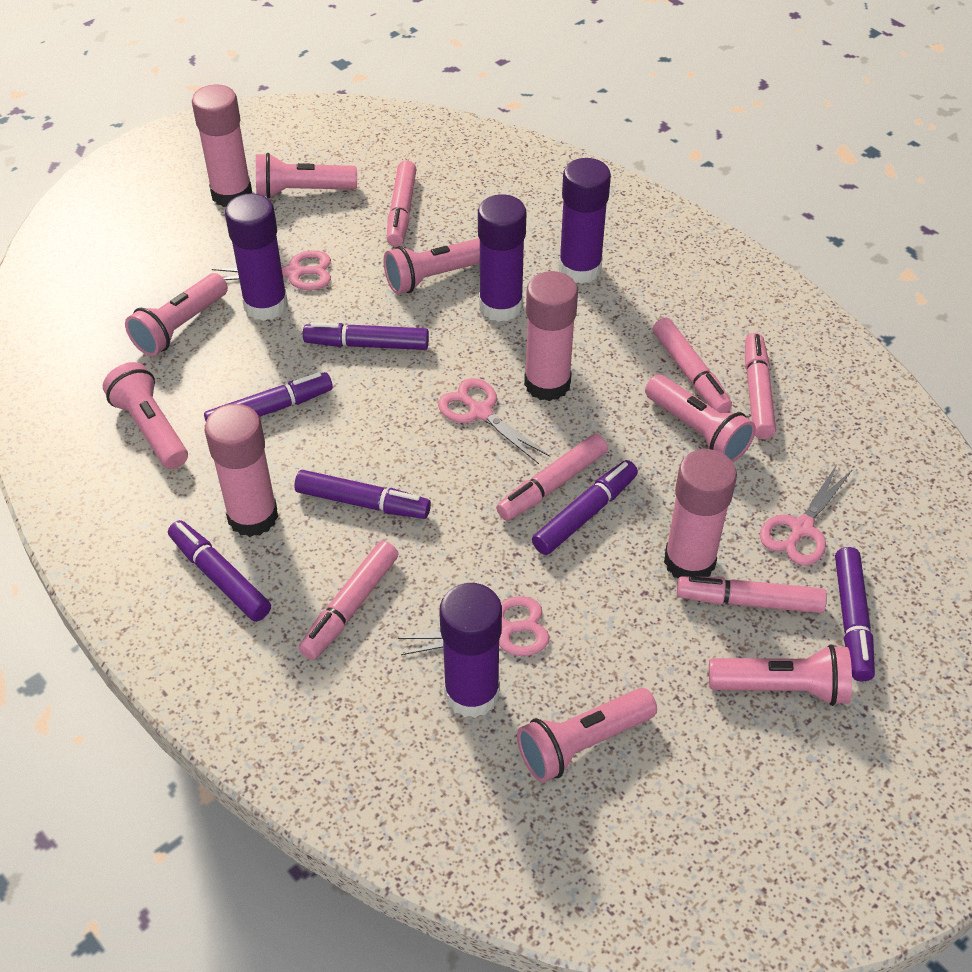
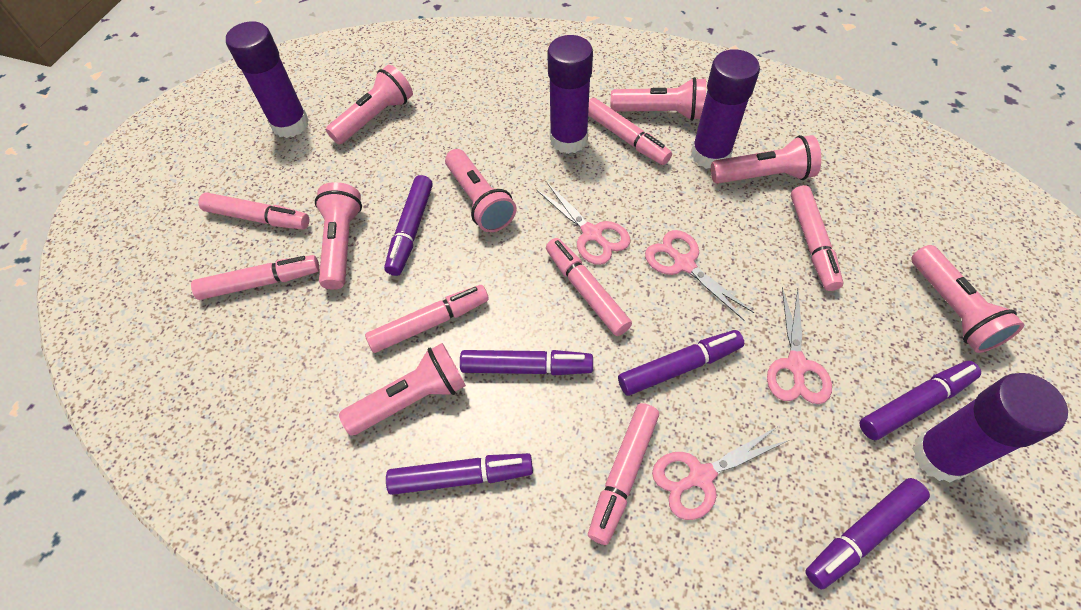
pink glue stick: 4 -> 0
pink marker: 6 -> 7

